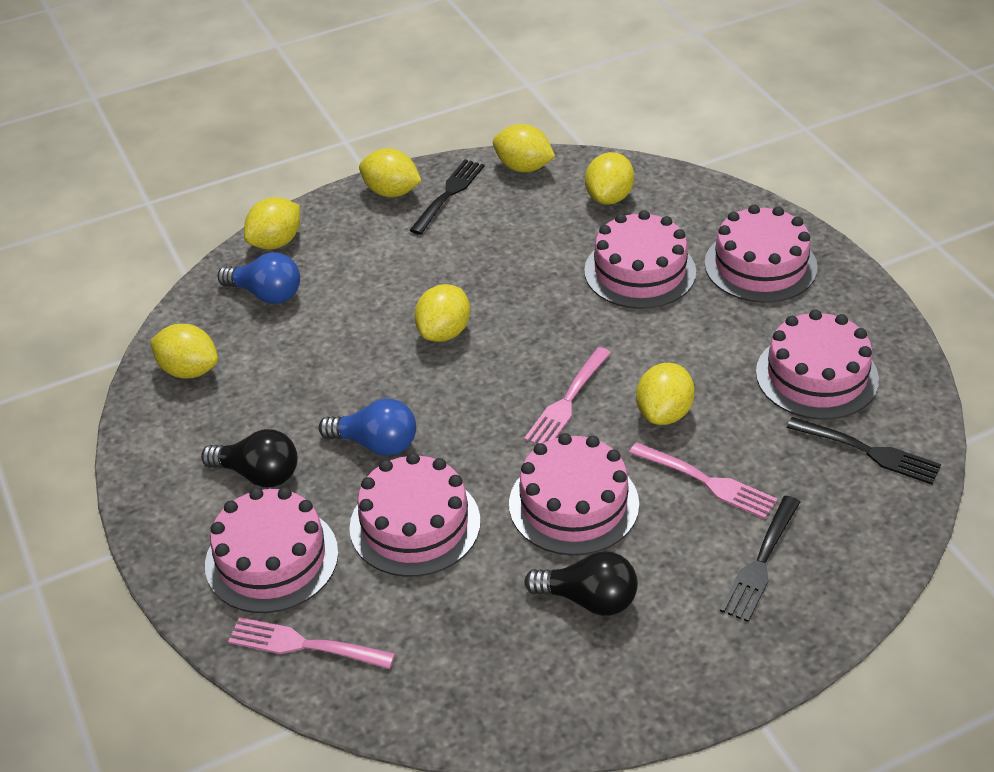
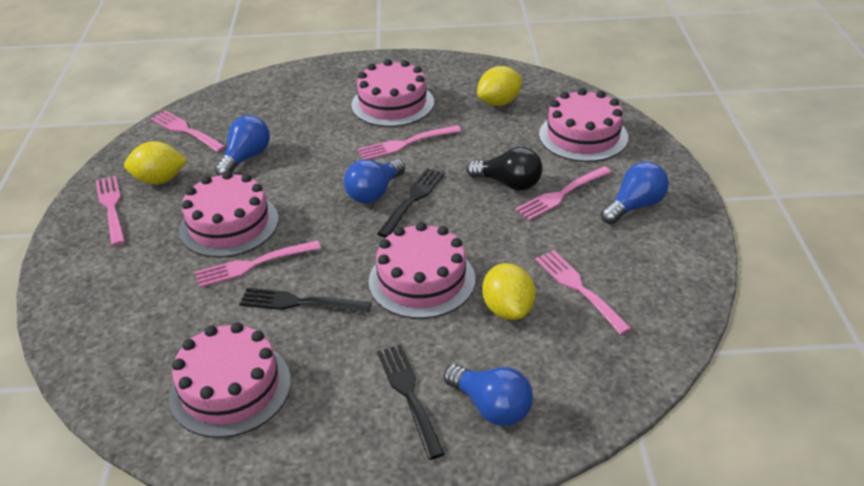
black light bulb: 2 -> 1
blue light bulb: 2 -> 4
pink cake: 6 -> 5
pink fork: 3 -> 6
yellow lemon: 7 -> 3

